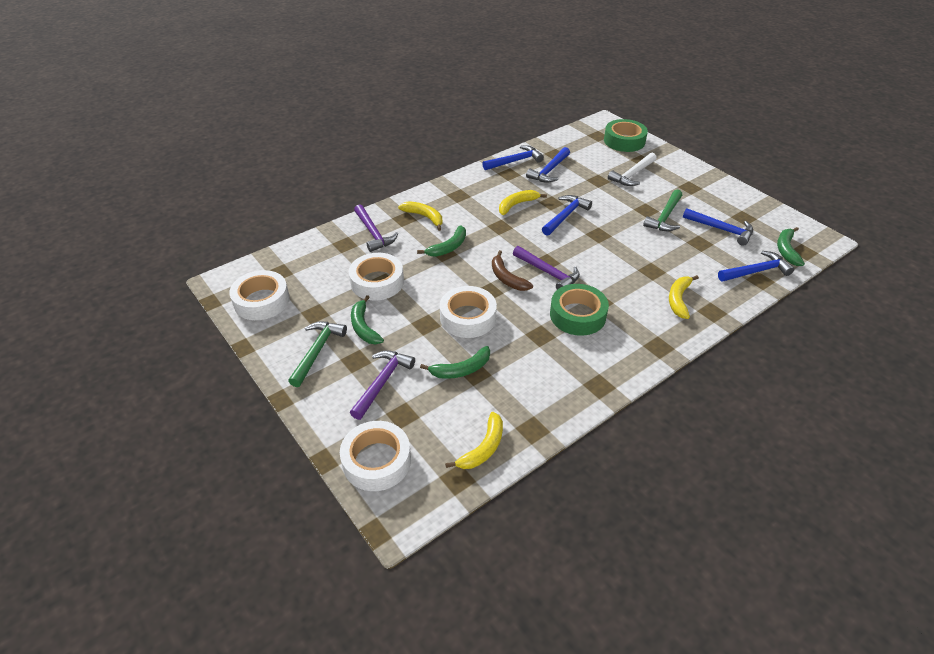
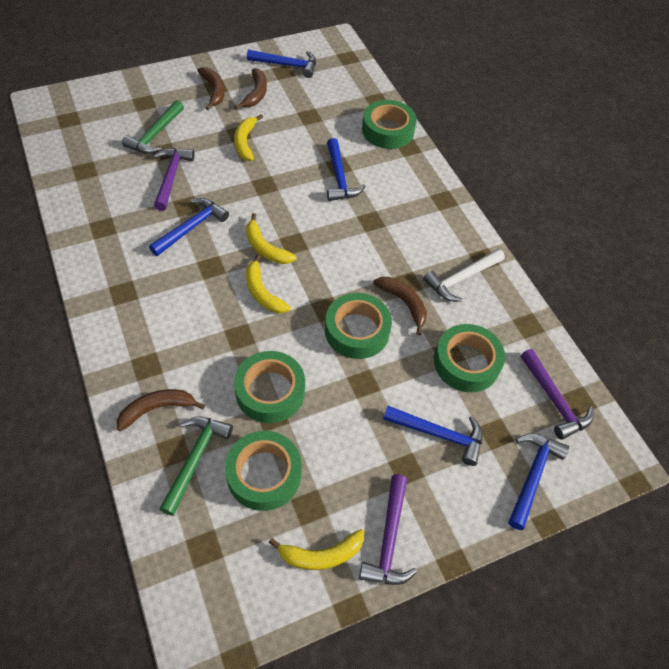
brown banana: 1 -> 4
green banana: 4 -> 0
green tape: 2 -> 5
white tape: 4 -> 0

